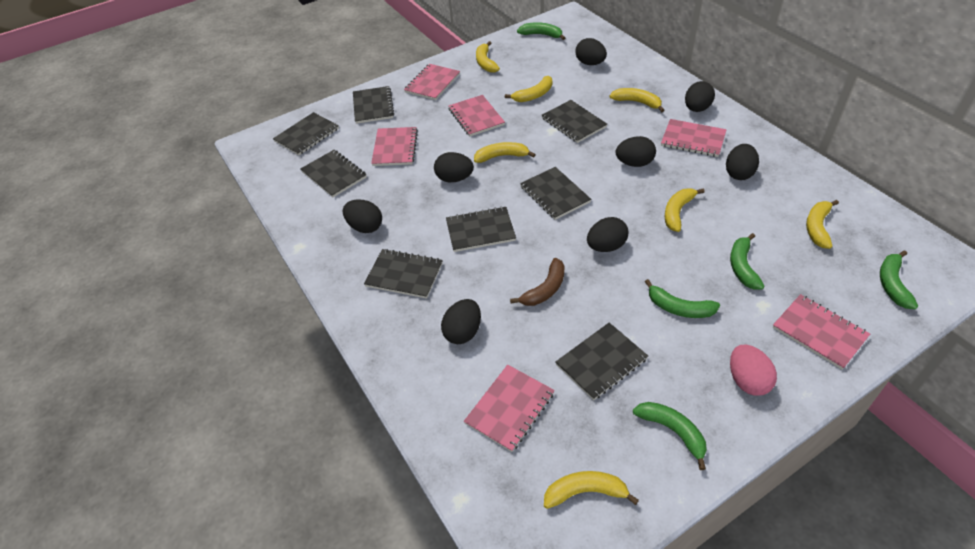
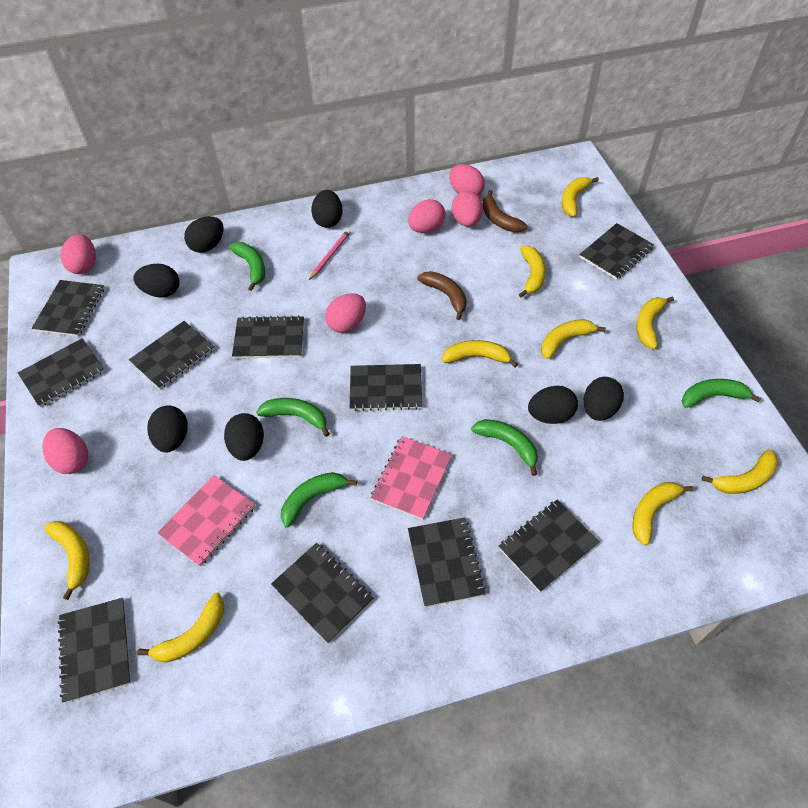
black egg: 8 -> 7
black notebook: 8 -> 10
brown banana: 1 -> 2
pink egg: 1 -> 6
pink notebook: 6 -> 2
pink pencil: 0 -> 1
yellow banana: 7 -> 9

